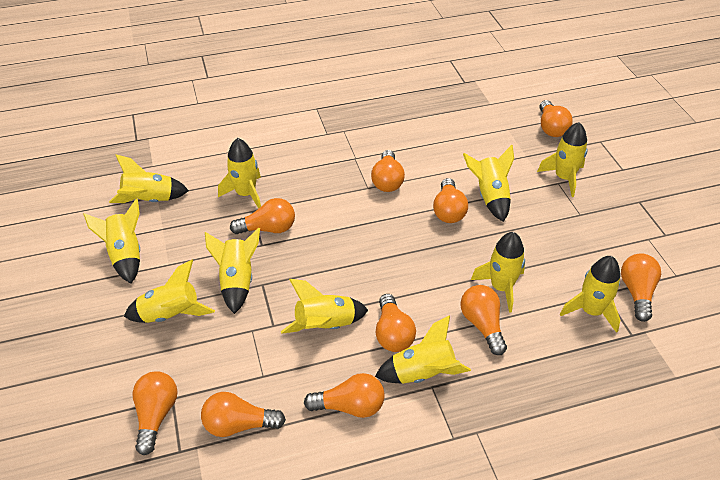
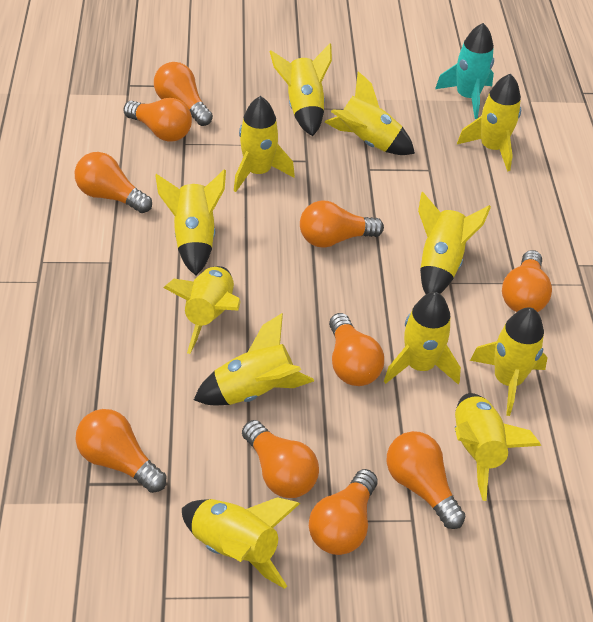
turquoise rocket: 0 -> 1
yellow rocket: 11 -> 12

